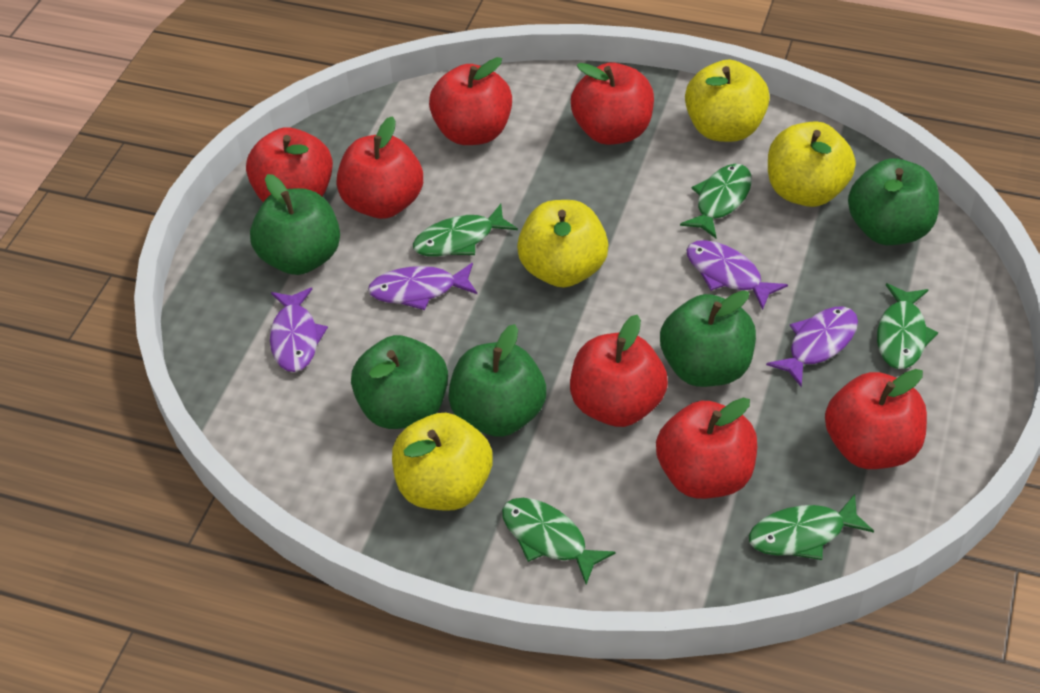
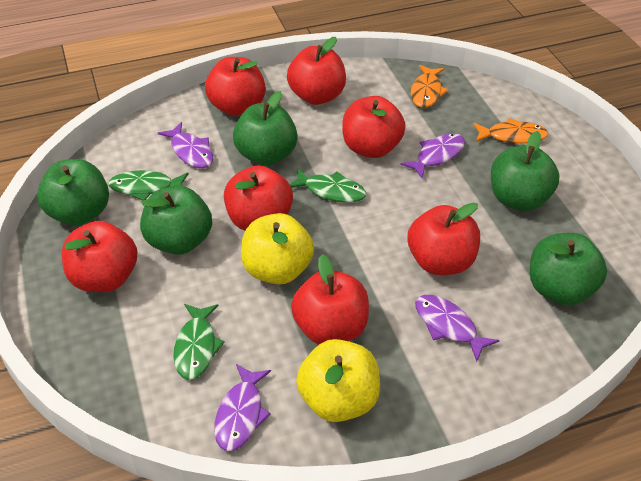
green fish: 5 -> 3
orange fish: 0 -> 2
yellow apple: 4 -> 2

